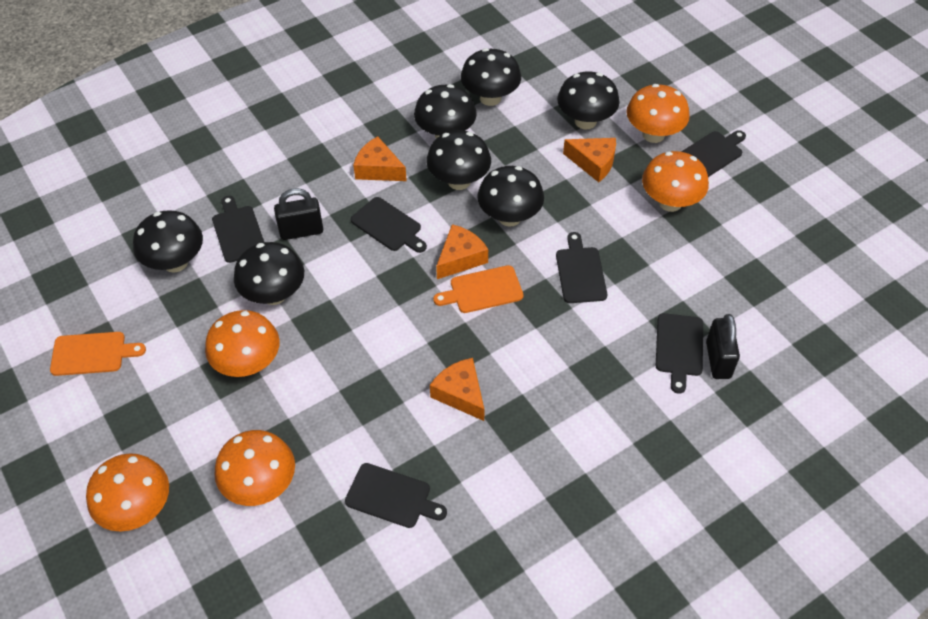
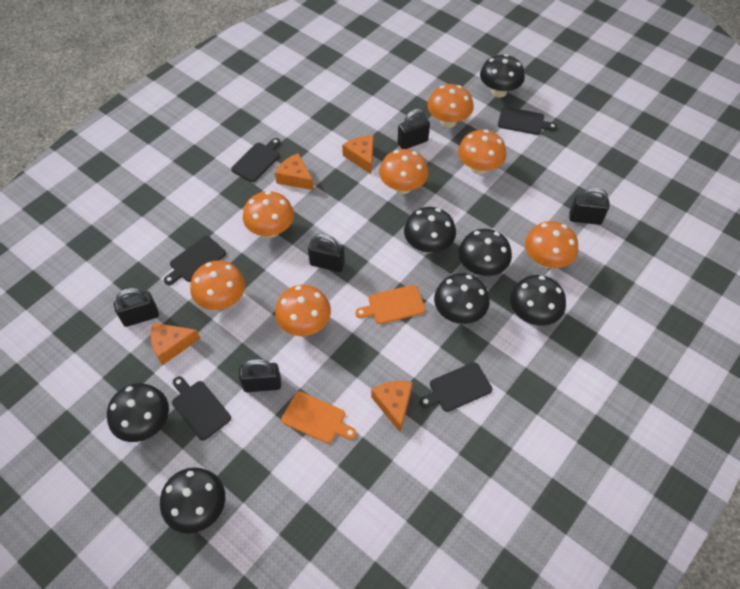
black cutting board: 6 -> 5
black padlock: 2 -> 5
orange mushroom: 5 -> 7

